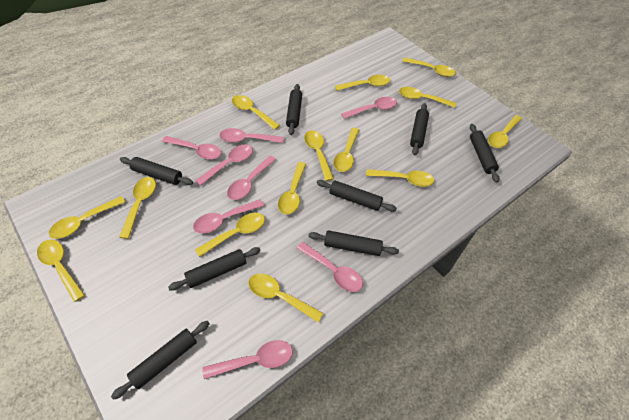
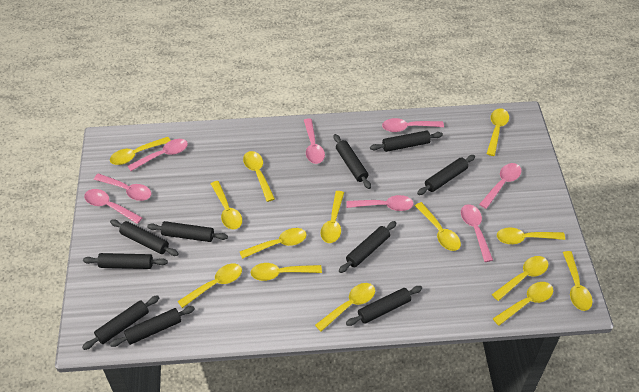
black rolling pin: 8 -> 10

